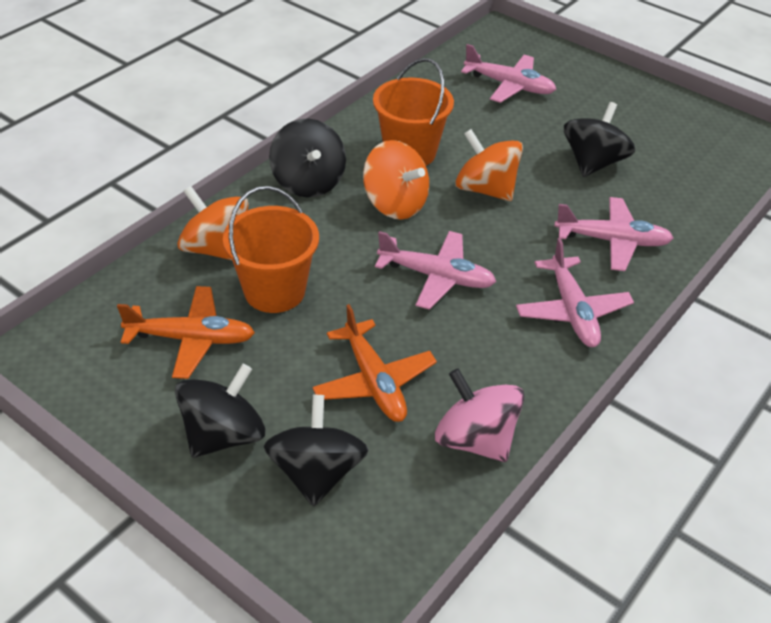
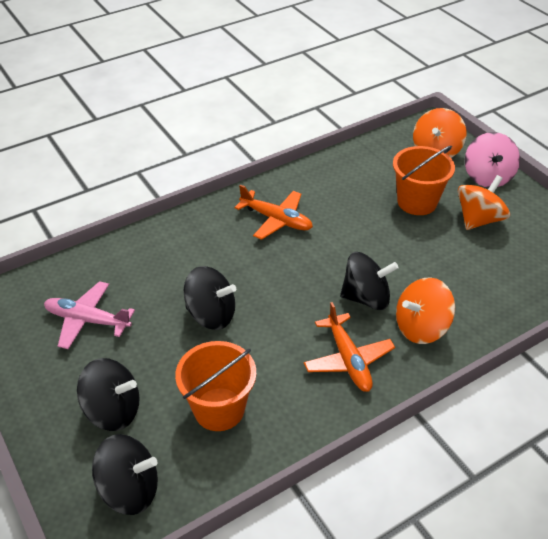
pink plane: 4 -> 1

